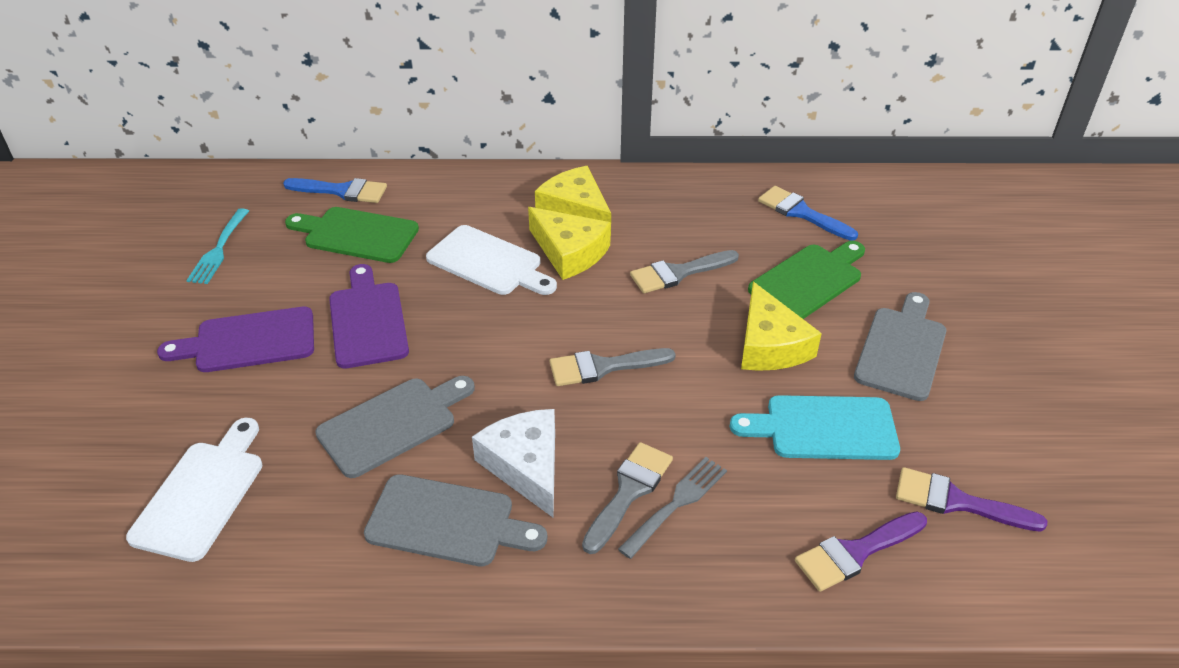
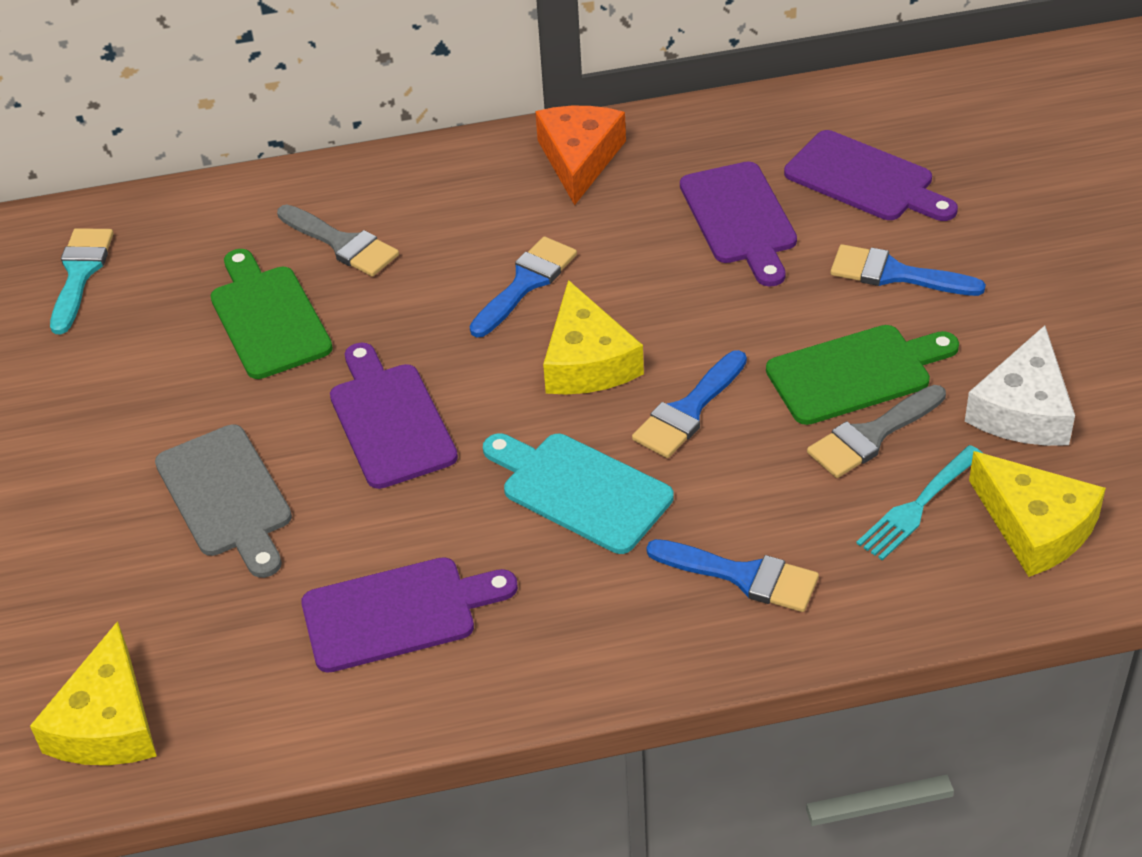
blue brush: 2 -> 4
grey brush: 3 -> 2
grey cutting board: 3 -> 1
grey fork: 1 -> 0
orange cheese: 0 -> 1
purple brush: 2 -> 0
purple cutting board: 2 -> 4
turquoise brush: 0 -> 1
white cutting board: 2 -> 0

